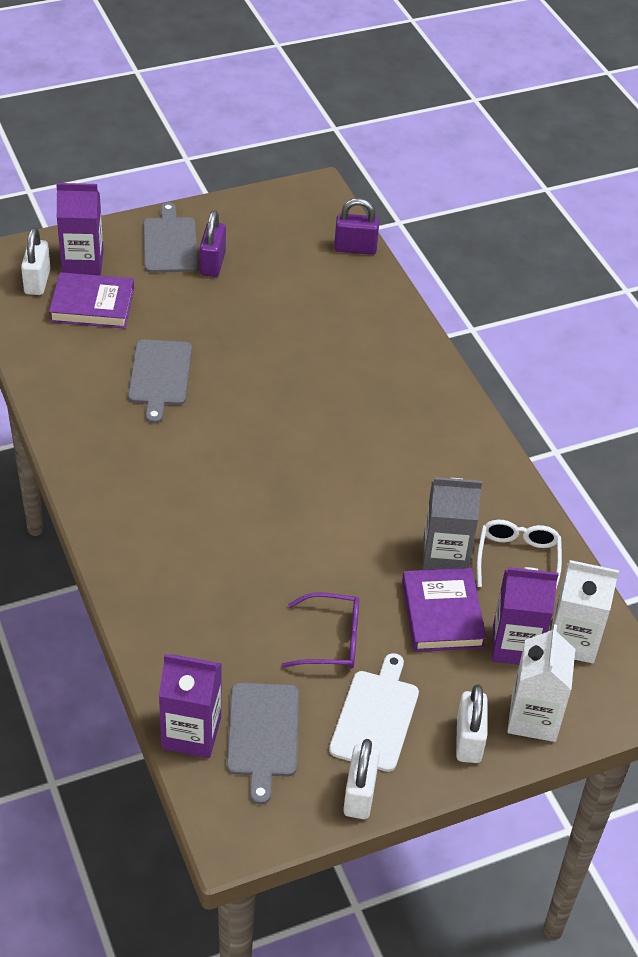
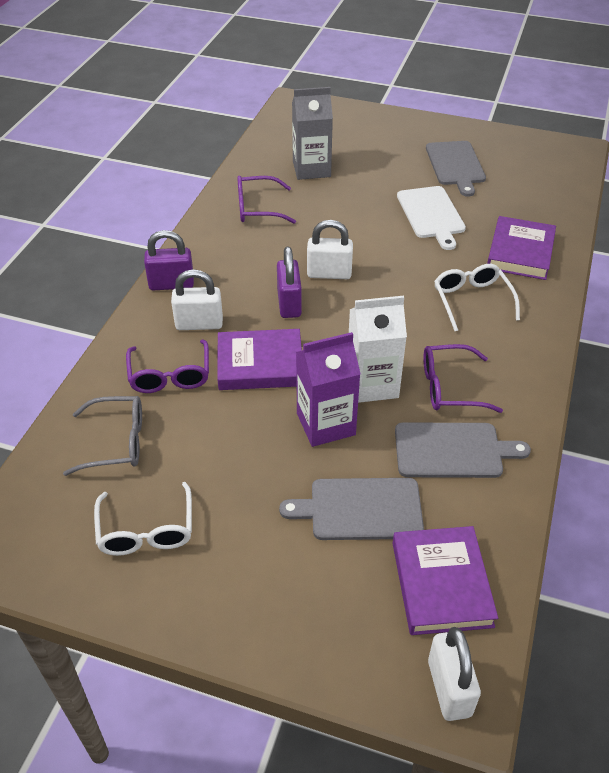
grey glasses: 0 -> 1
purple book: 2 -> 3
purple carton: 3 -> 1
purple glasses: 1 -> 3
white carton: 2 -> 1
white glasses: 1 -> 2

